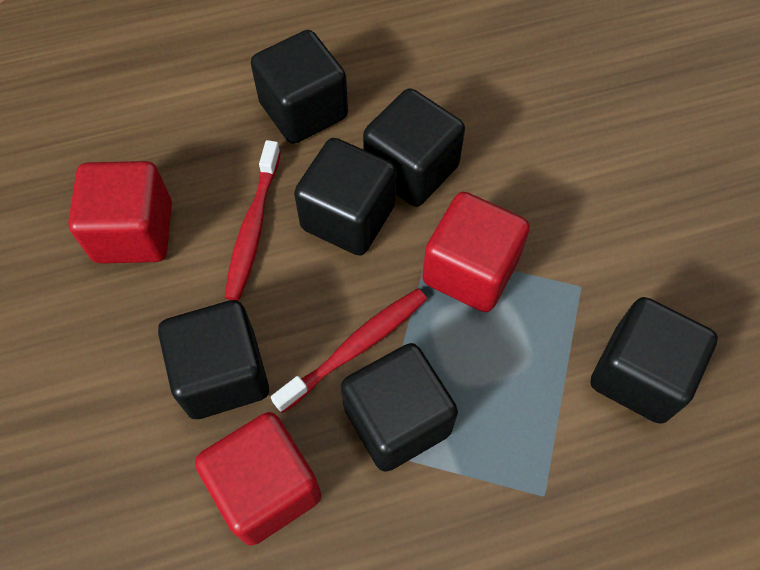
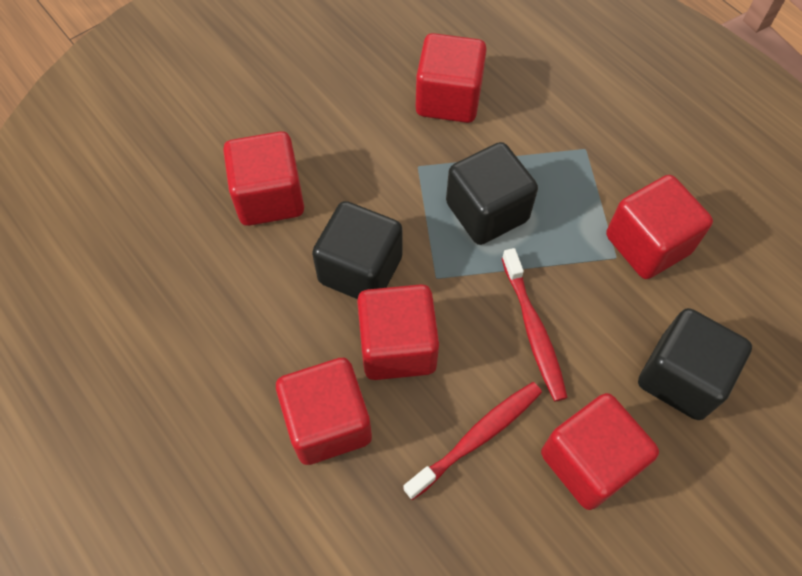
black cube: 6 -> 3
red cube: 3 -> 6

